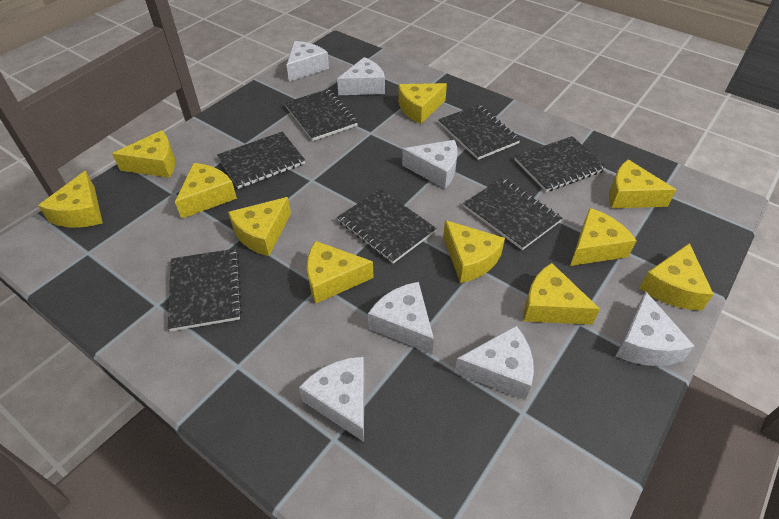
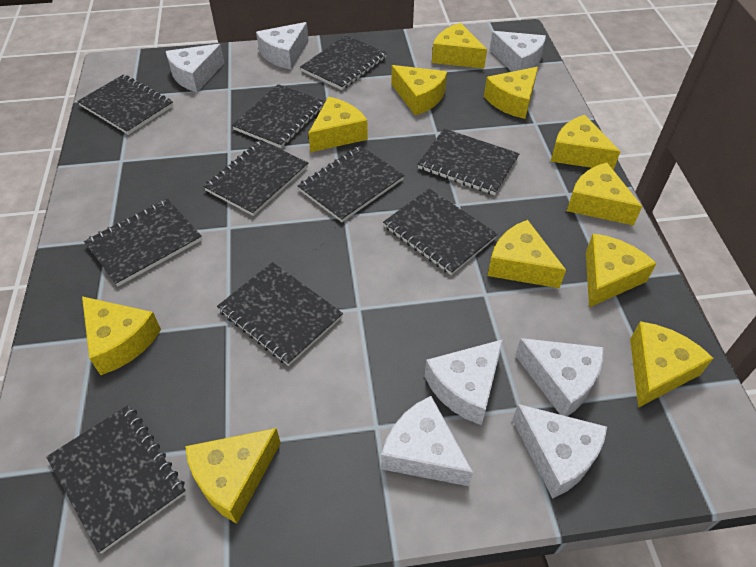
black notebook: 7 -> 10

